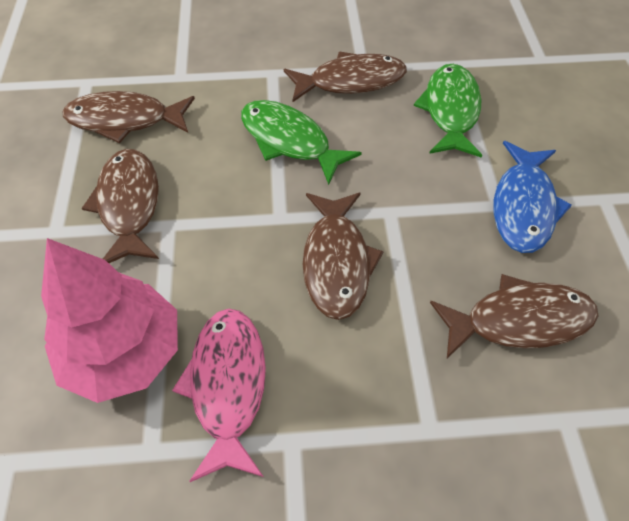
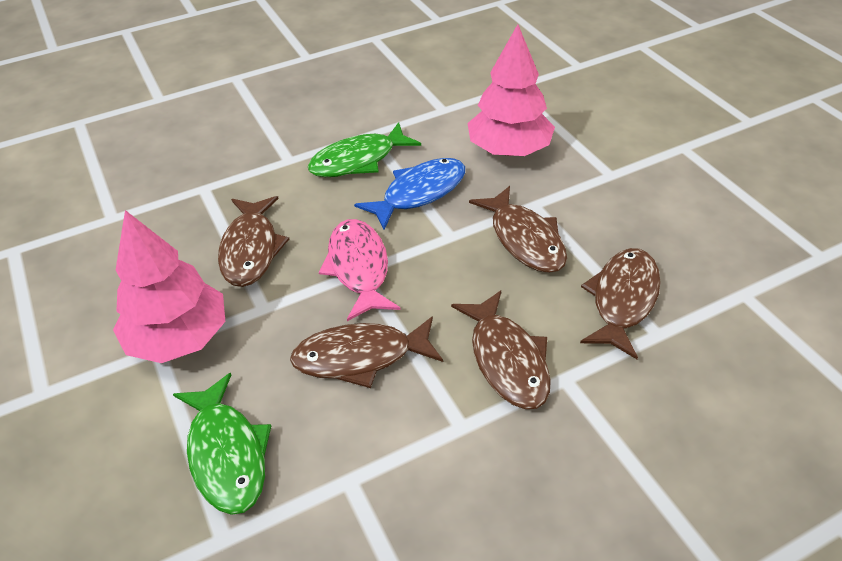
pink tree: 1 -> 2

